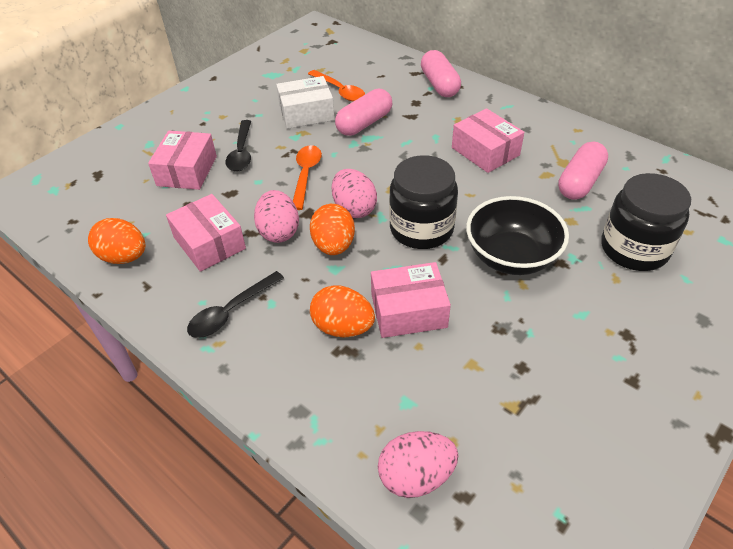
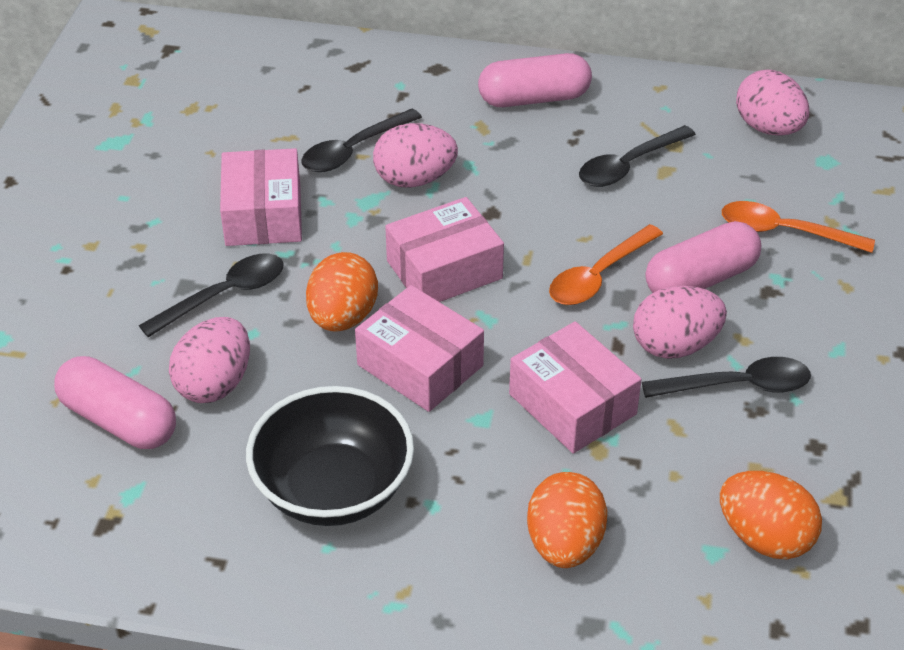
black jar: 2 -> 0
black spoon: 2 -> 4
pink egg: 3 -> 4
white box: 1 -> 0

